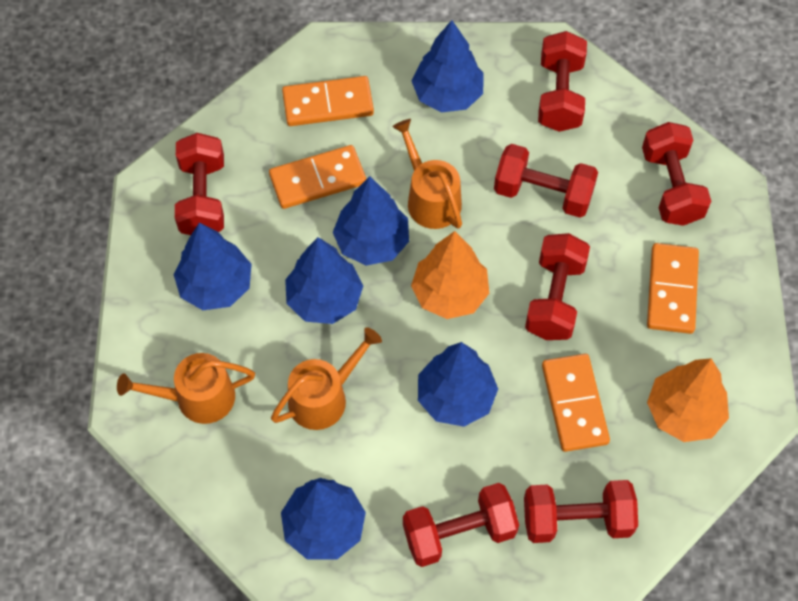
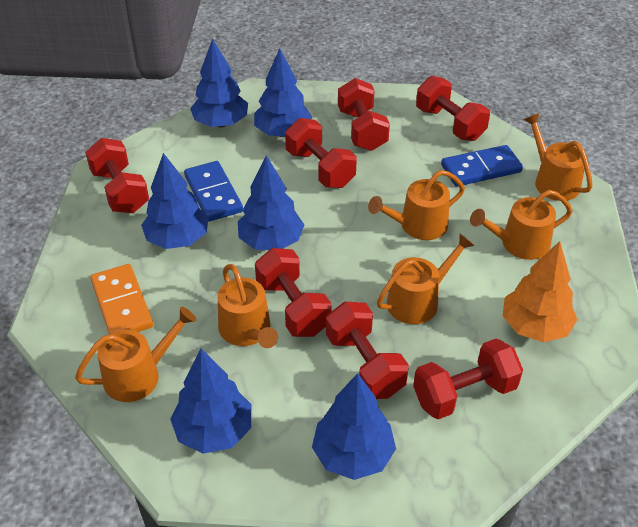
blue domino: 0 -> 2
orange domino: 4 -> 1
orange tree: 2 -> 1
orange watering can: 3 -> 6

